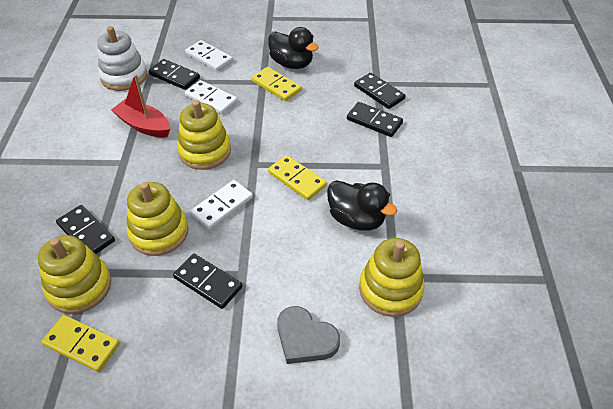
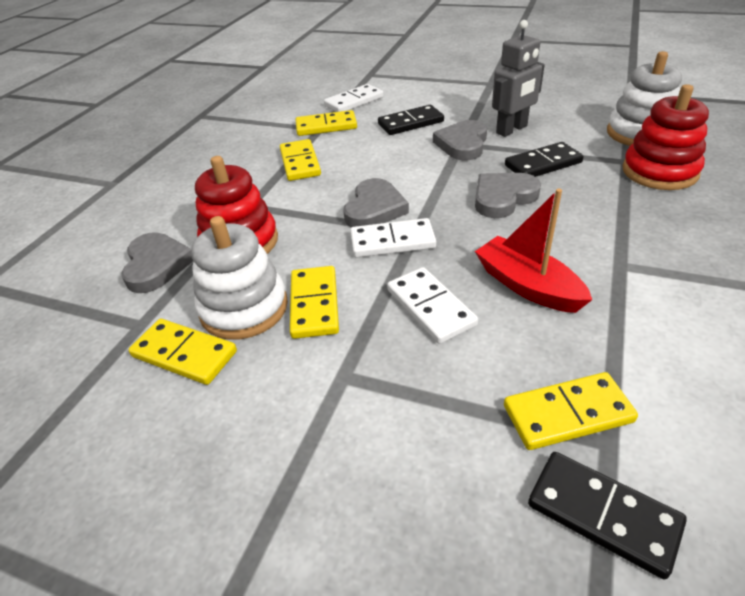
black domino: 5 -> 3
black duck: 2 -> 0
grey heart: 1 -> 4
grey robot: 0 -> 1
red stacking toy: 0 -> 2
white stacking toy: 1 -> 2
yellow domino: 3 -> 5
yellow stacking toy: 4 -> 0

